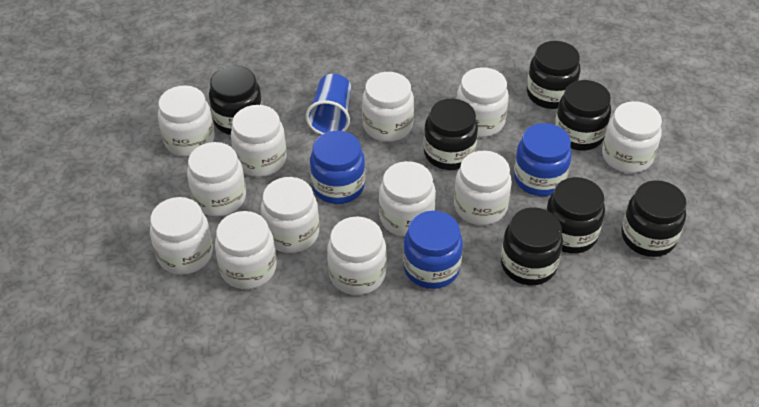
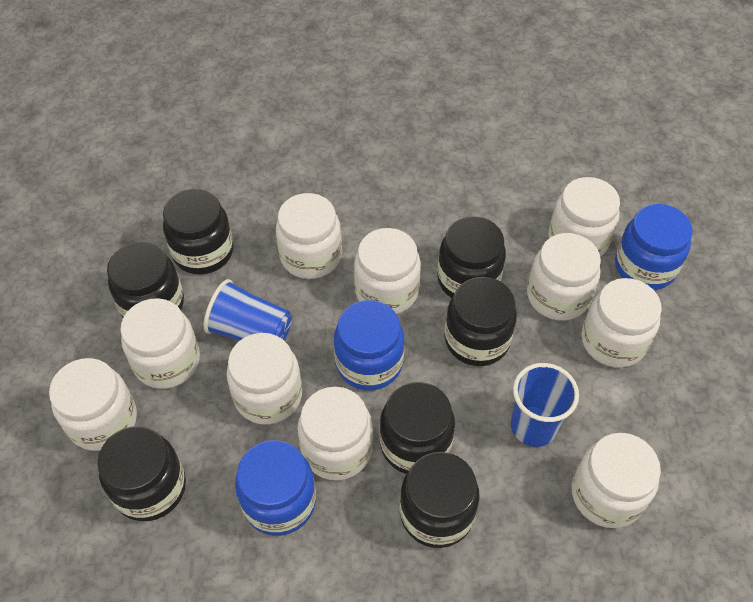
blue cup: 1 -> 2
white jar: 12 -> 10

